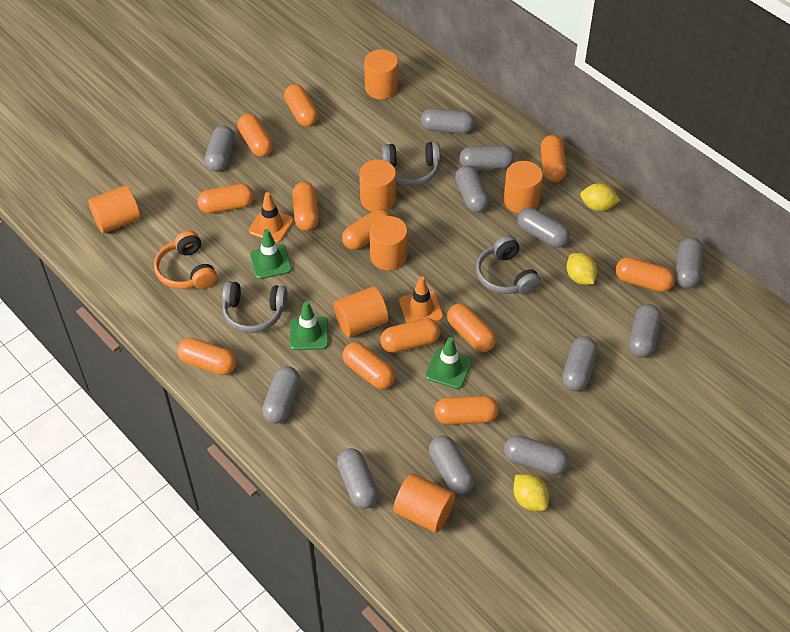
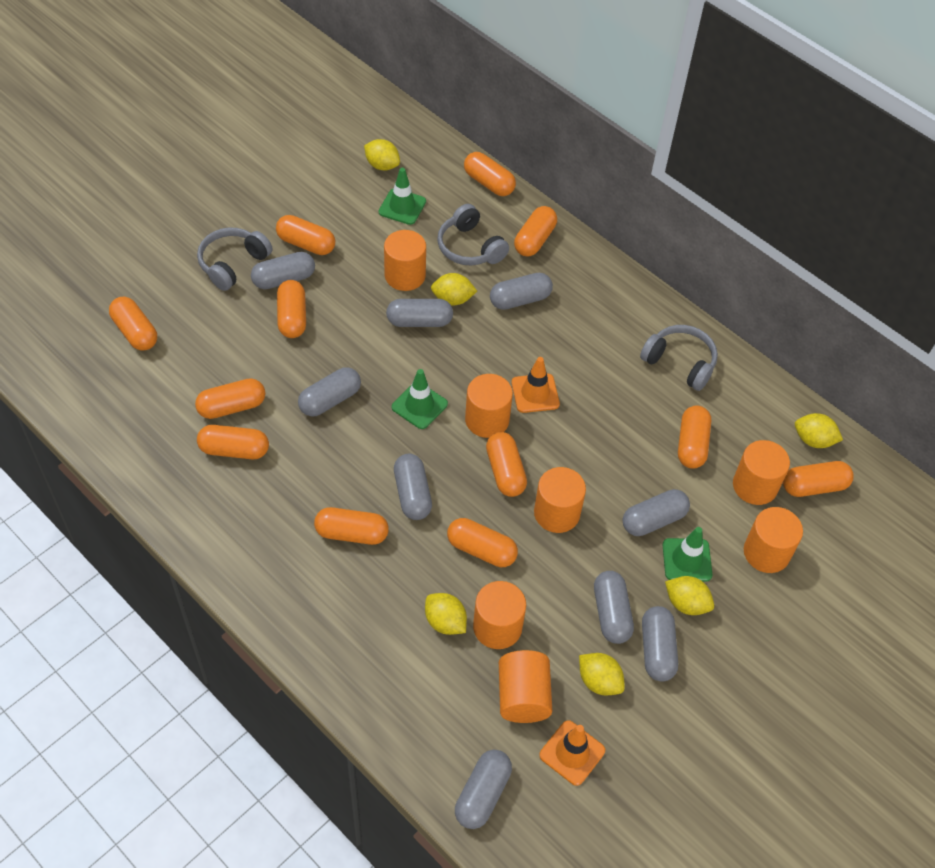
grey capsule: 12 -> 9
orange headphones: 1 -> 0
yellow lemon: 3 -> 6

